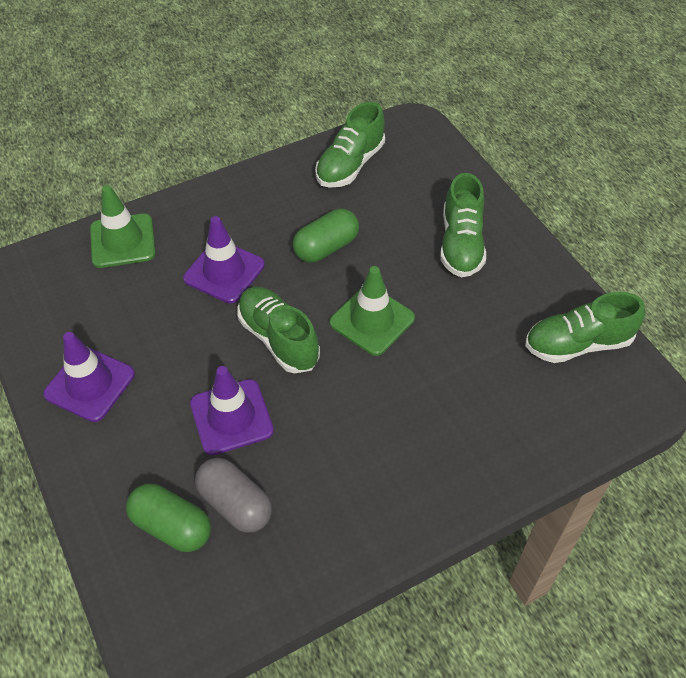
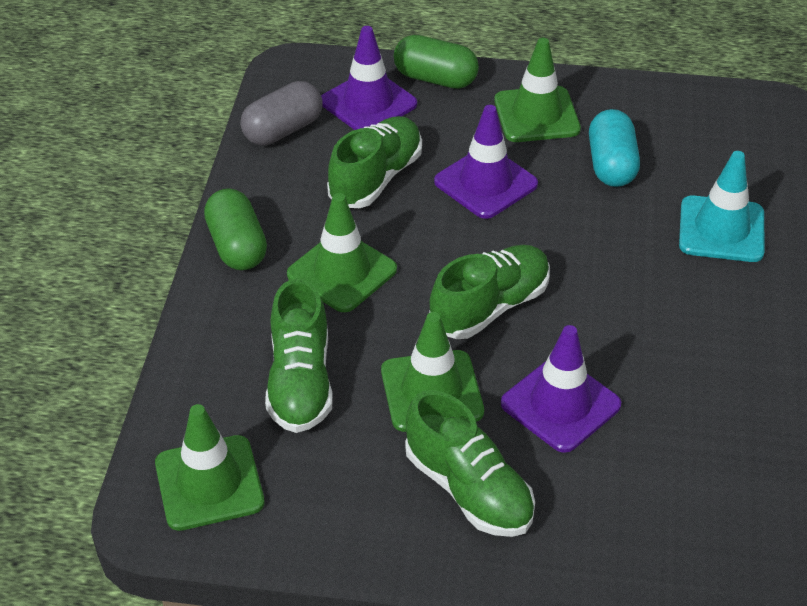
green traffic cone: 2 -> 4
turquoise capsule: 0 -> 1
turquoise traffic cone: 0 -> 1

